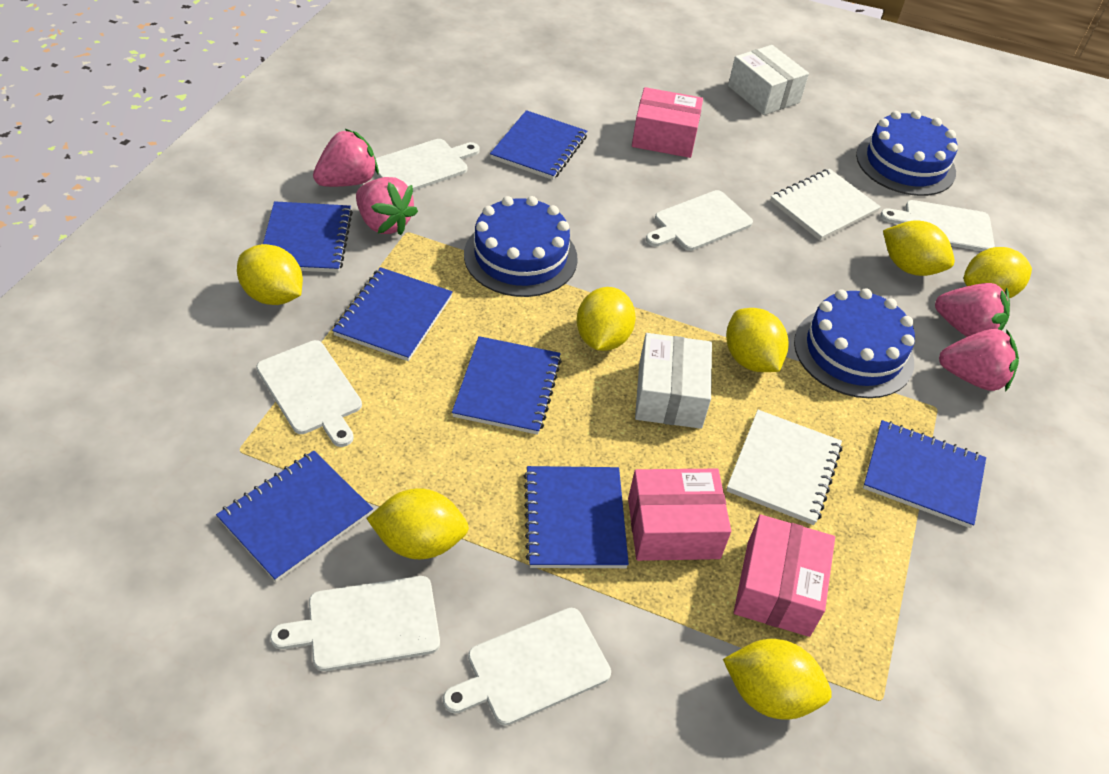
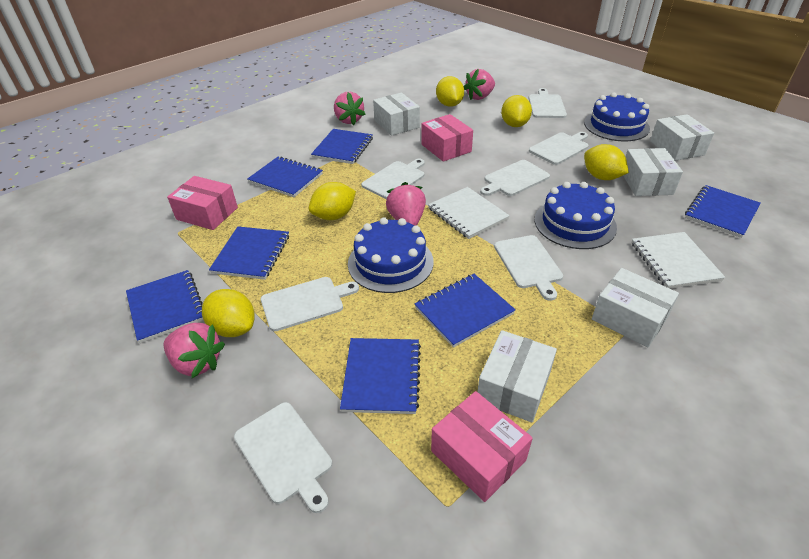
white box: 2 -> 5
white cutting board: 6 -> 7
yellow lemon: 7 -> 5

